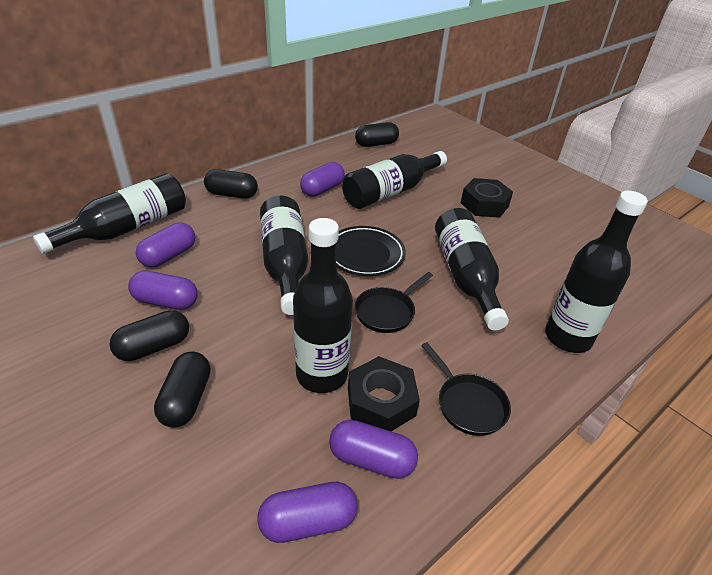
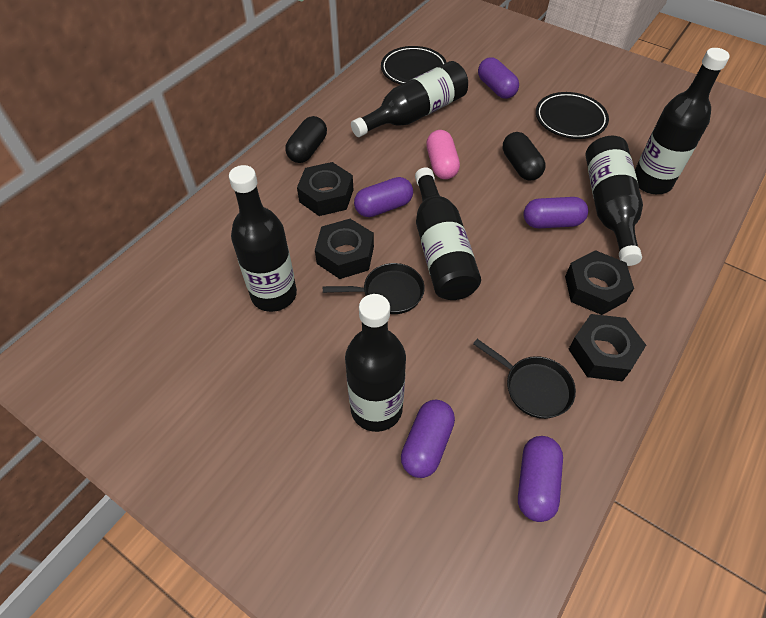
black capsule: 4 -> 2
black nut: 2 -> 4
black plate: 1 -> 2
pink capsule: 0 -> 1

